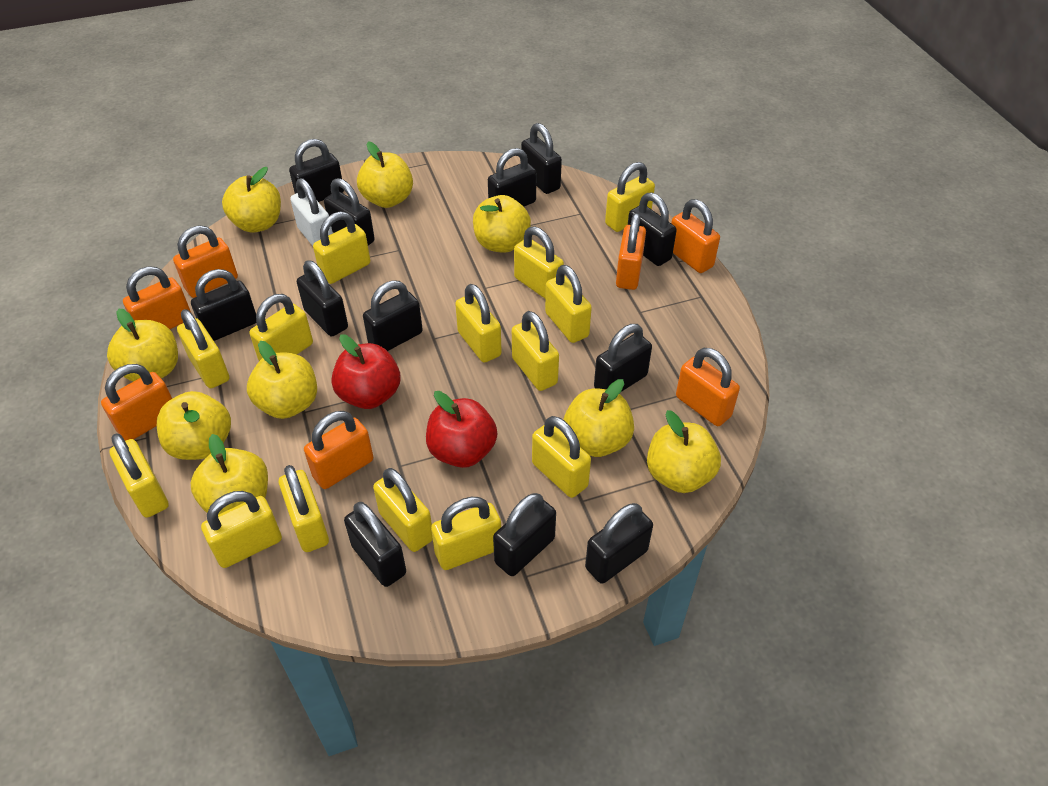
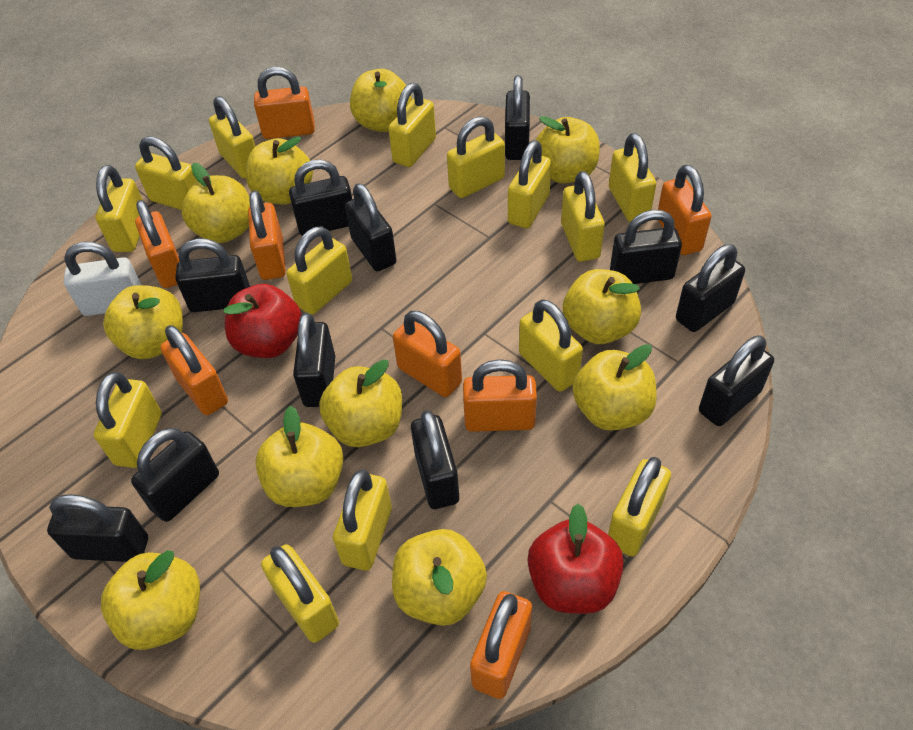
black padlock: 12 -> 11
orange padlock: 7 -> 8
yellow apple: 9 -> 11

